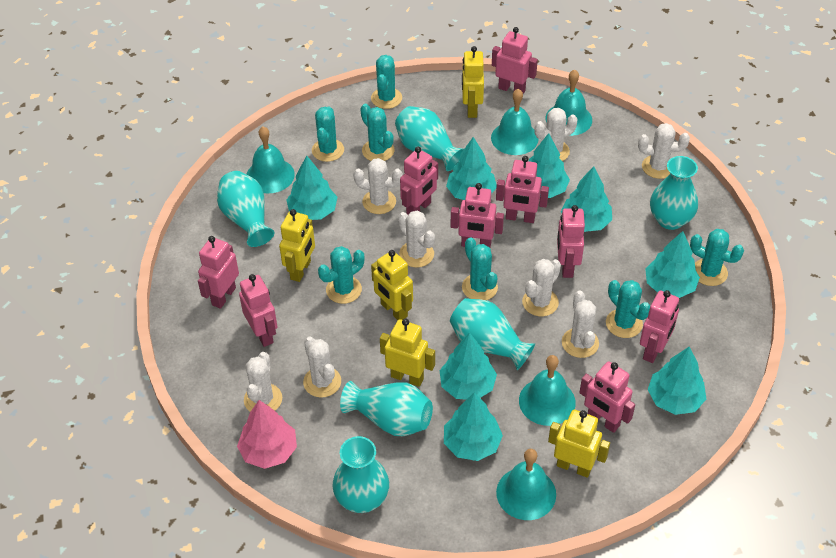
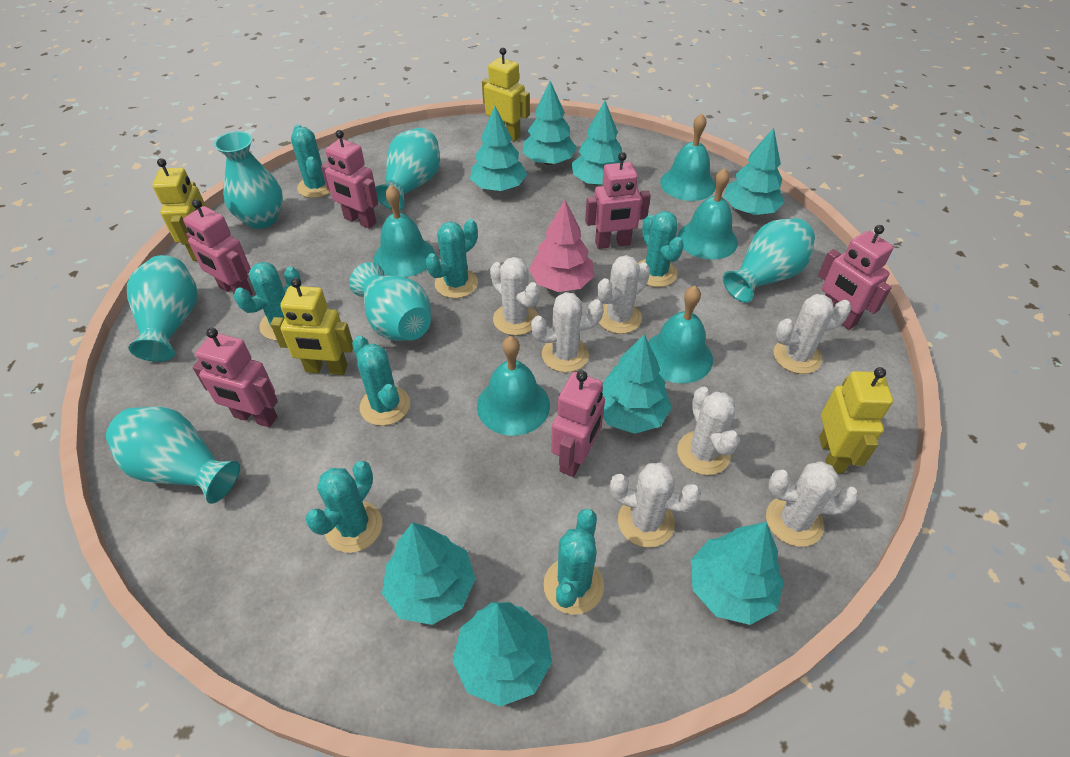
pink robot: 9 -> 6
white cactus: 8 -> 7
yellow robot: 5 -> 4

